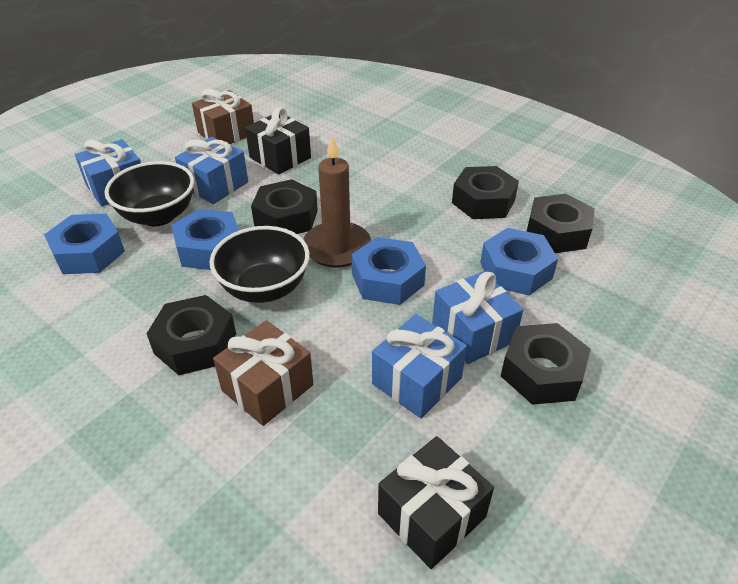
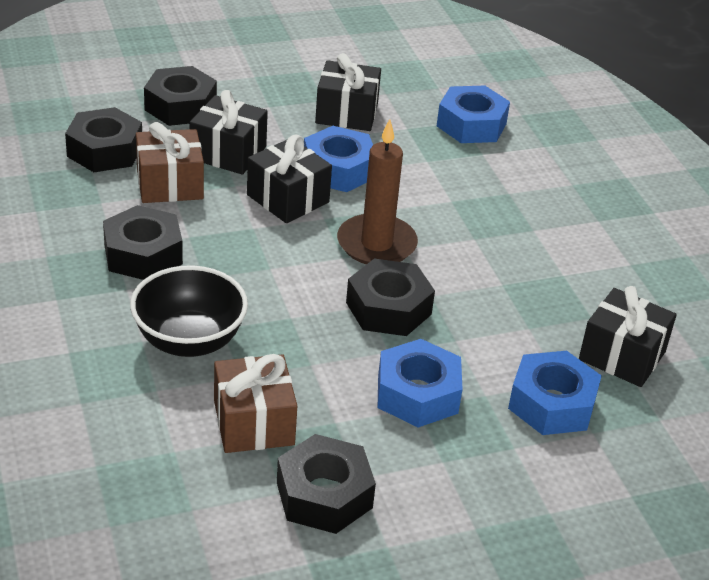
black bowl: 2 -> 1
black gift: 2 -> 4
blue gift: 4 -> 0

